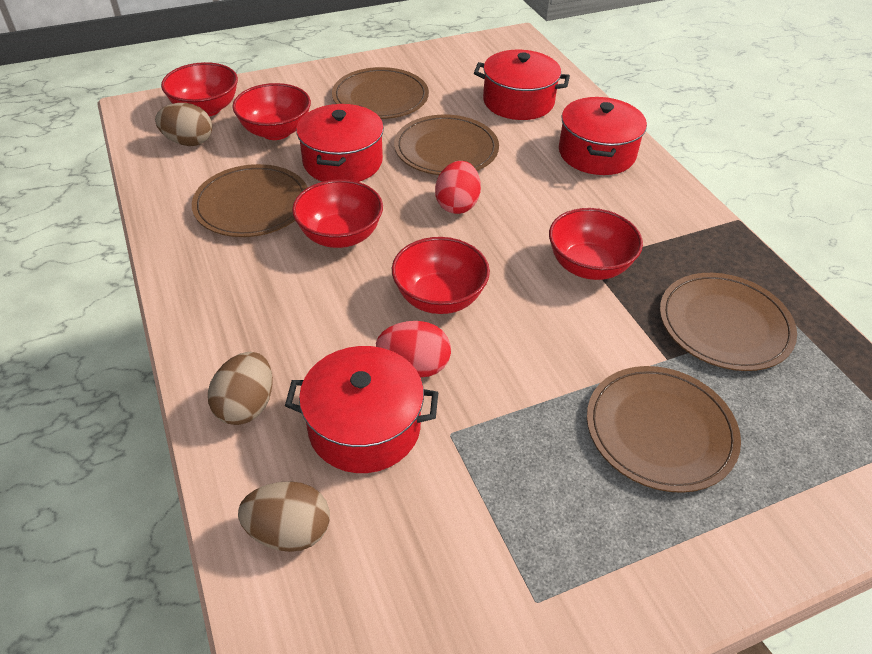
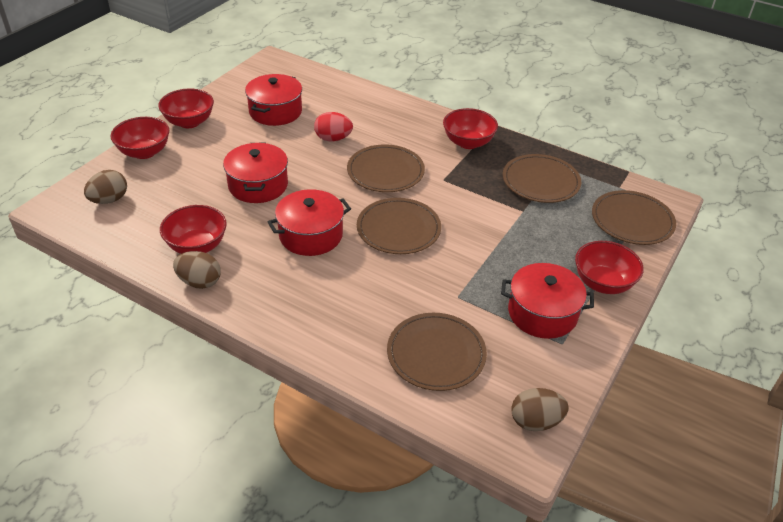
red egg: 2 -> 1

